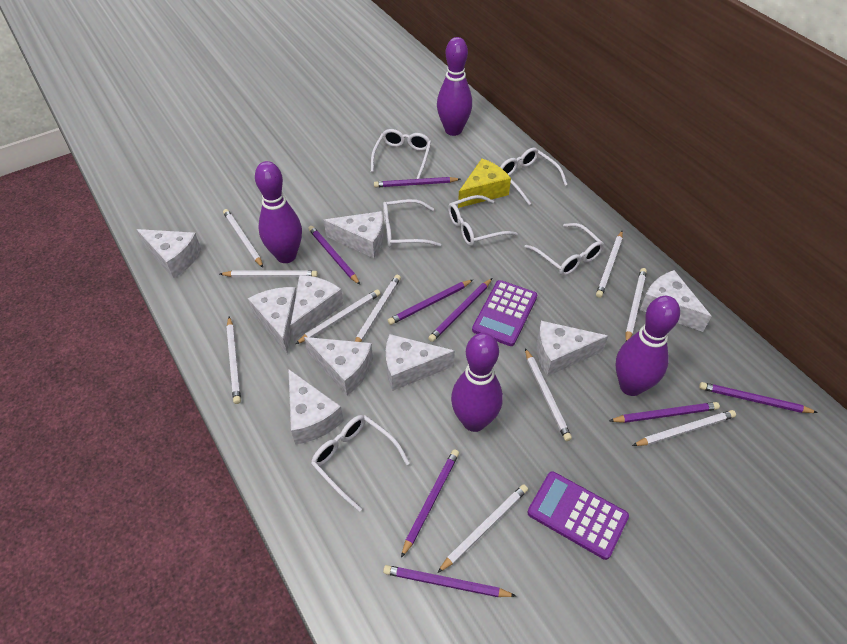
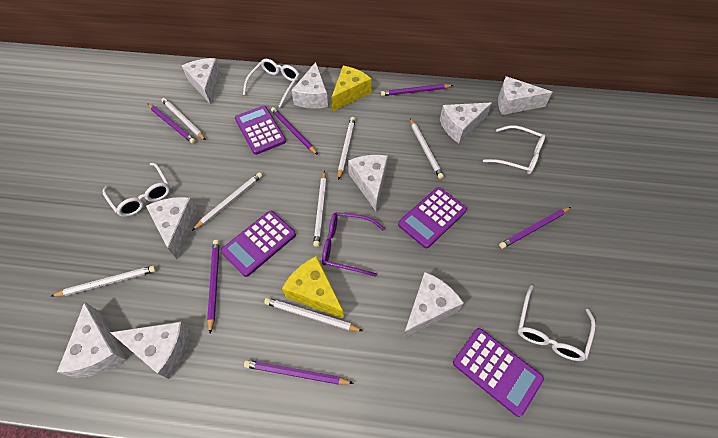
purple bowling pin: 4 -> 0
purple calculator: 2 -> 4
purple glasses: 0 -> 1
purple pencil: 8 -> 6
white glasses: 6 -> 4
white pencil: 10 -> 7
yellow cheese: 1 -> 2

